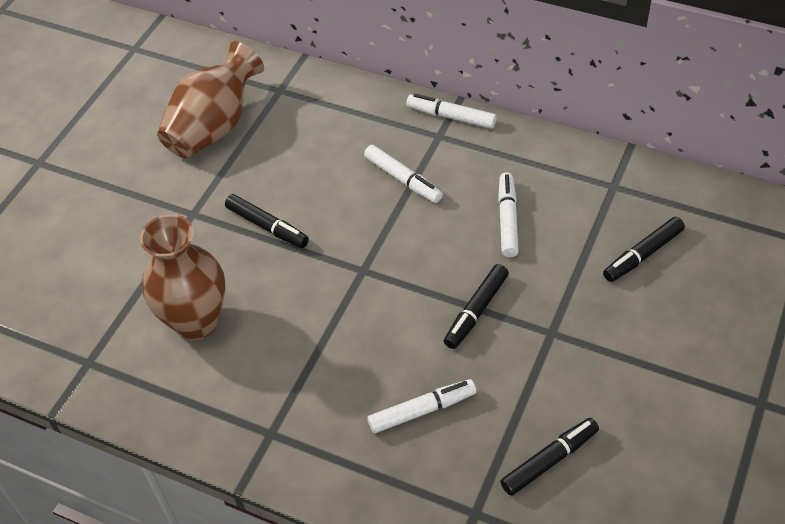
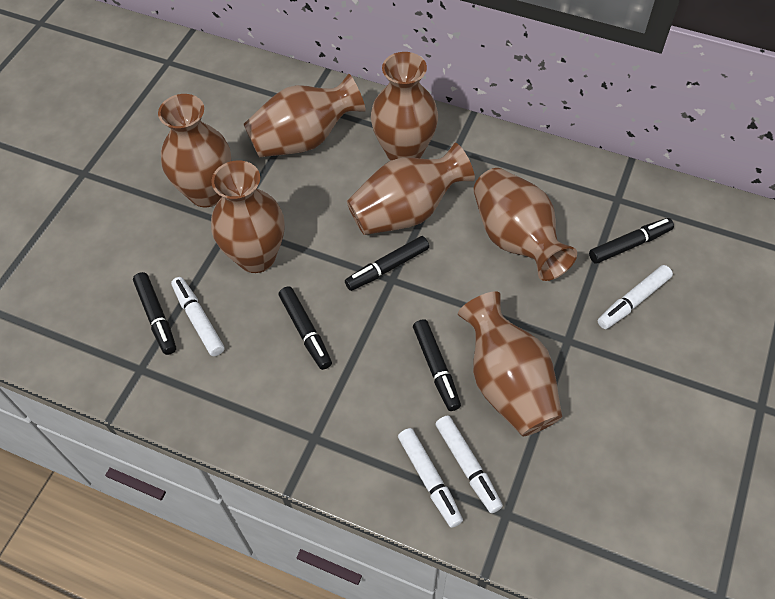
black marker: 4 -> 5
brown vase: 2 -> 7

